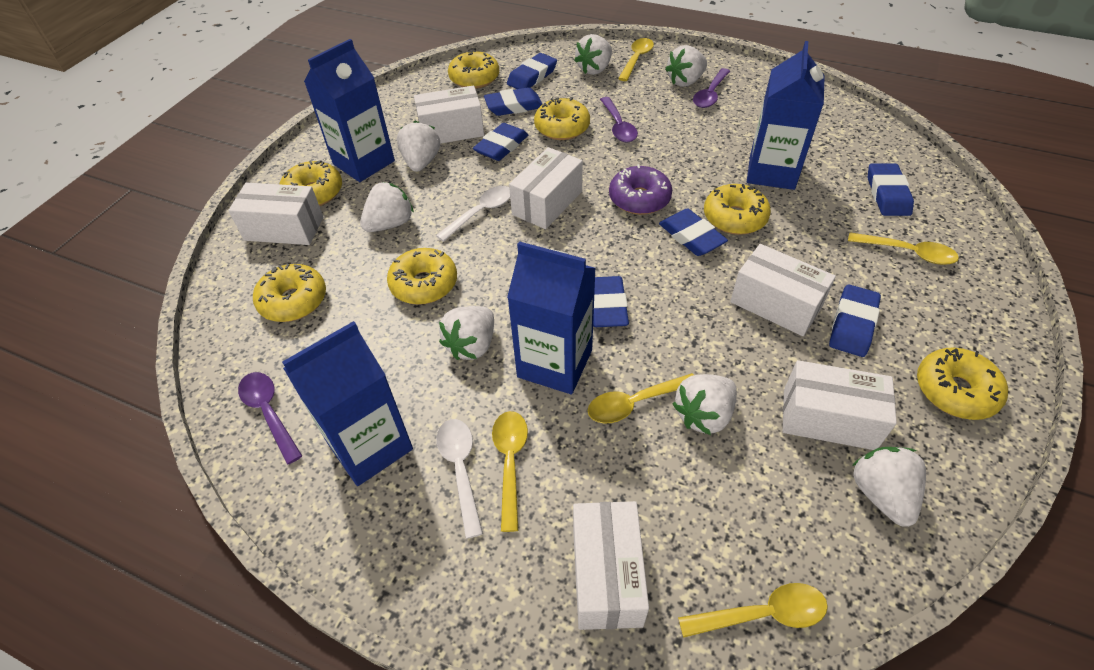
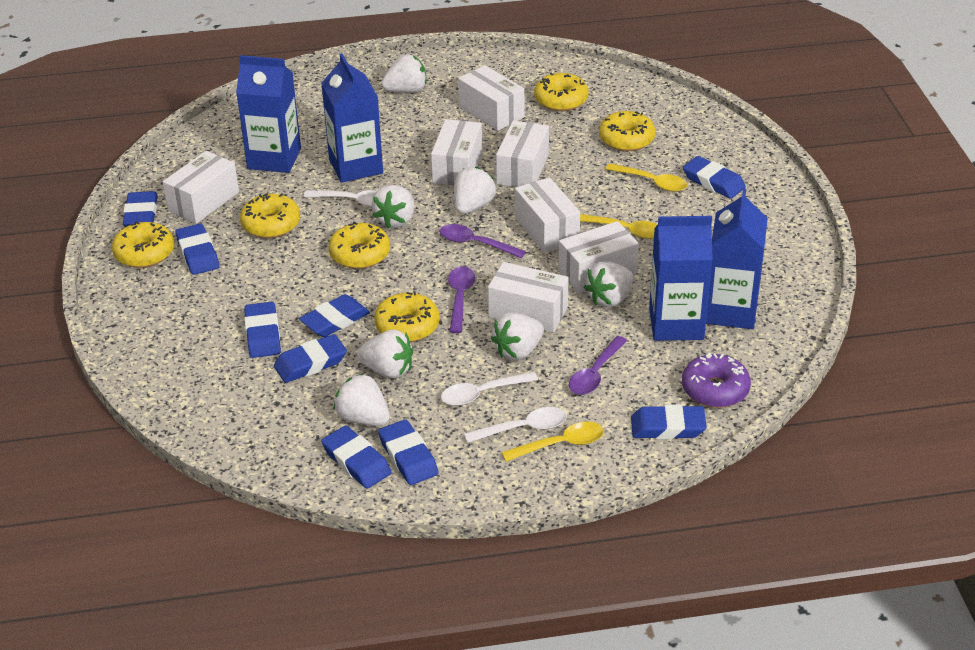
blue eraser: 7 -> 9
white box: 6 -> 7
white spoon: 2 -> 3
yellow donut: 7 -> 6
yellow spoon: 5 -> 3

